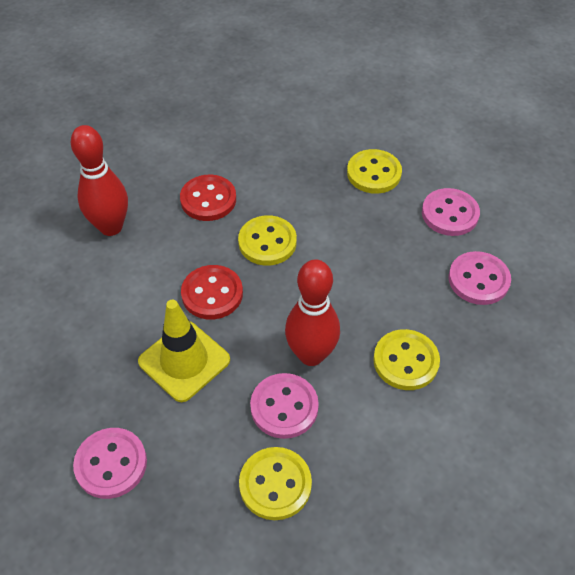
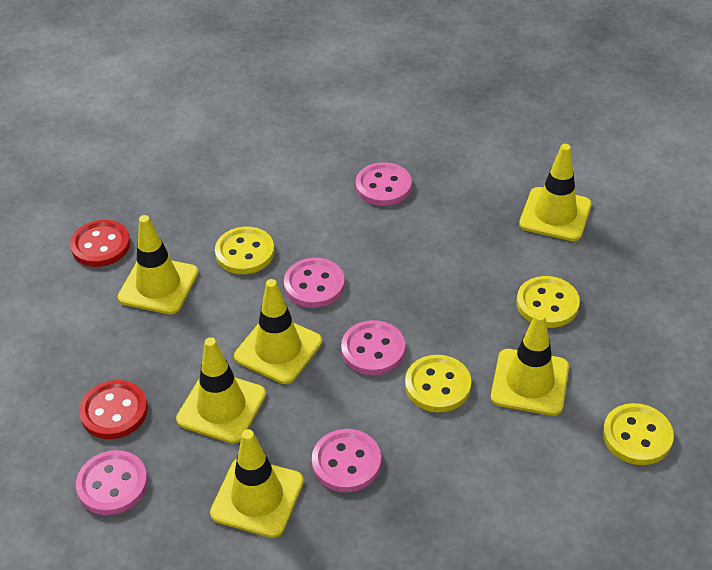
pink button: 4 -> 5
red bowling pin: 2 -> 0
yellow traffic cone: 1 -> 6

